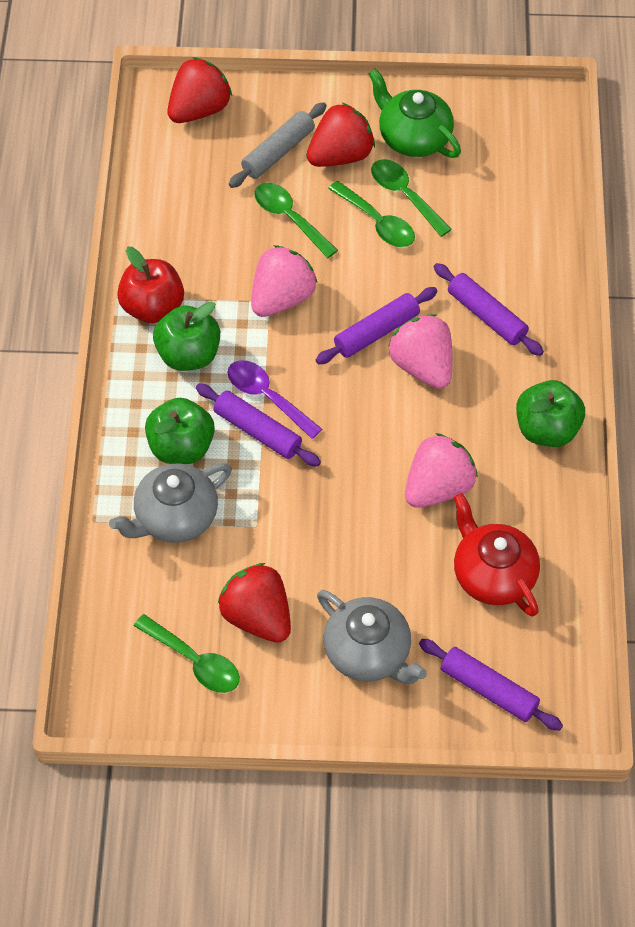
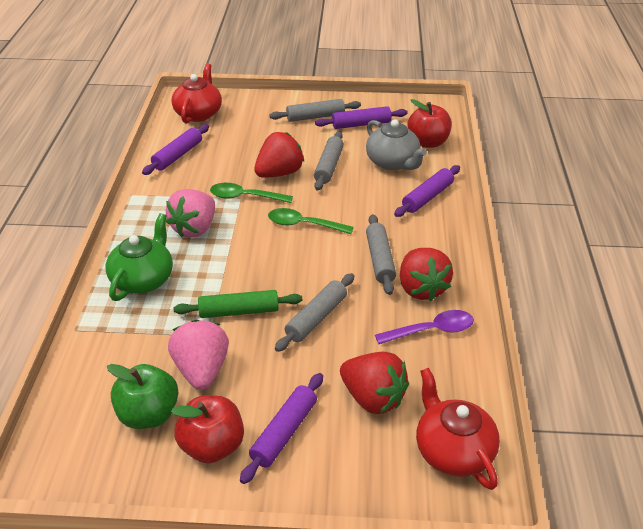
green apple: 3 -> 1
green rolling pin: 0 -> 1
green spoon: 4 -> 2
grey rolling pin: 1 -> 4
grey teapot: 2 -> 1
pink strawberry: 3 -> 2
red apple: 1 -> 2
red teapot: 1 -> 2

